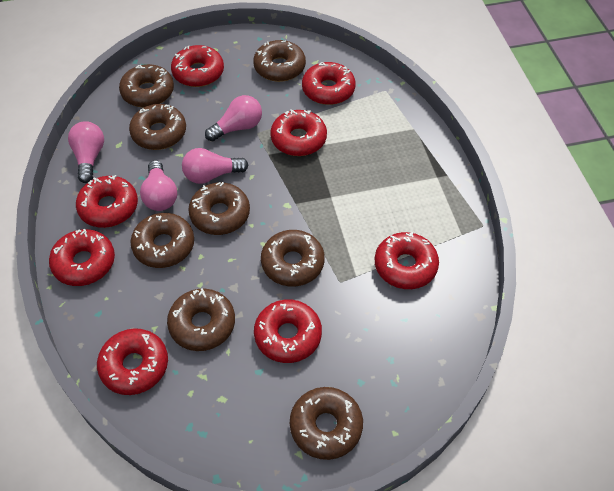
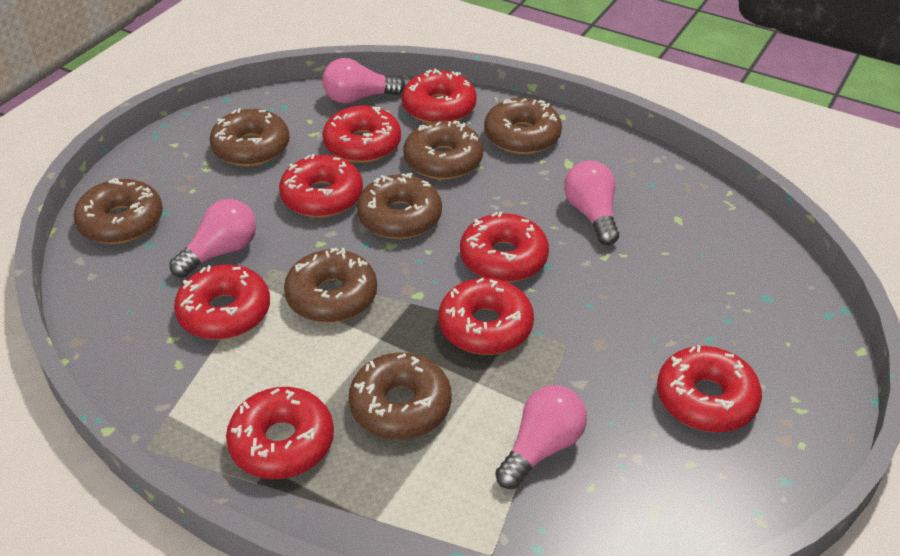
brown donut: 8 -> 7

